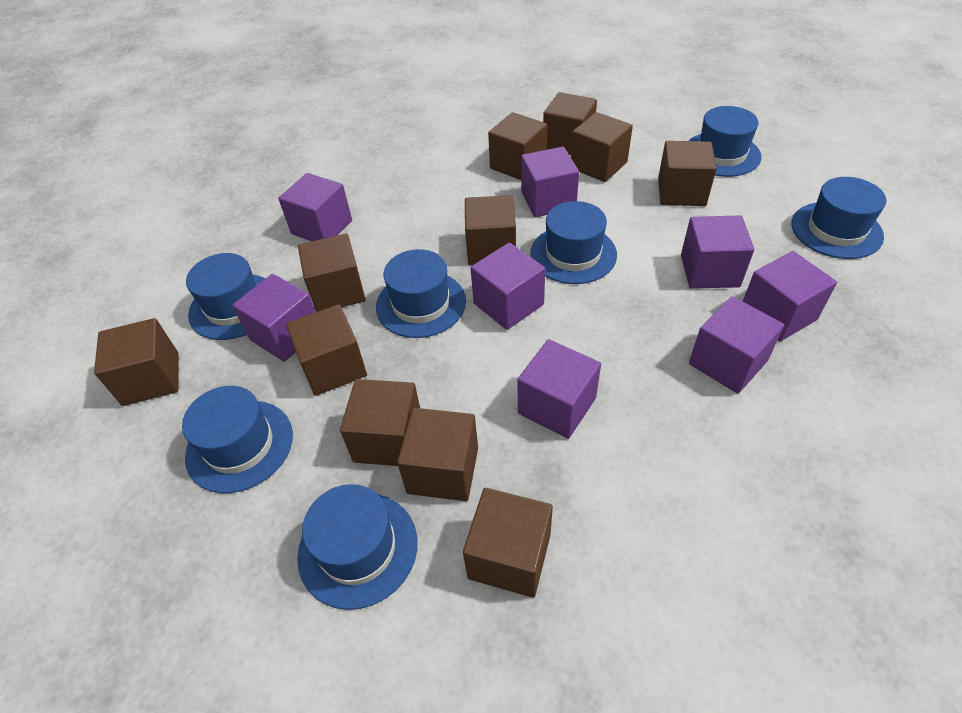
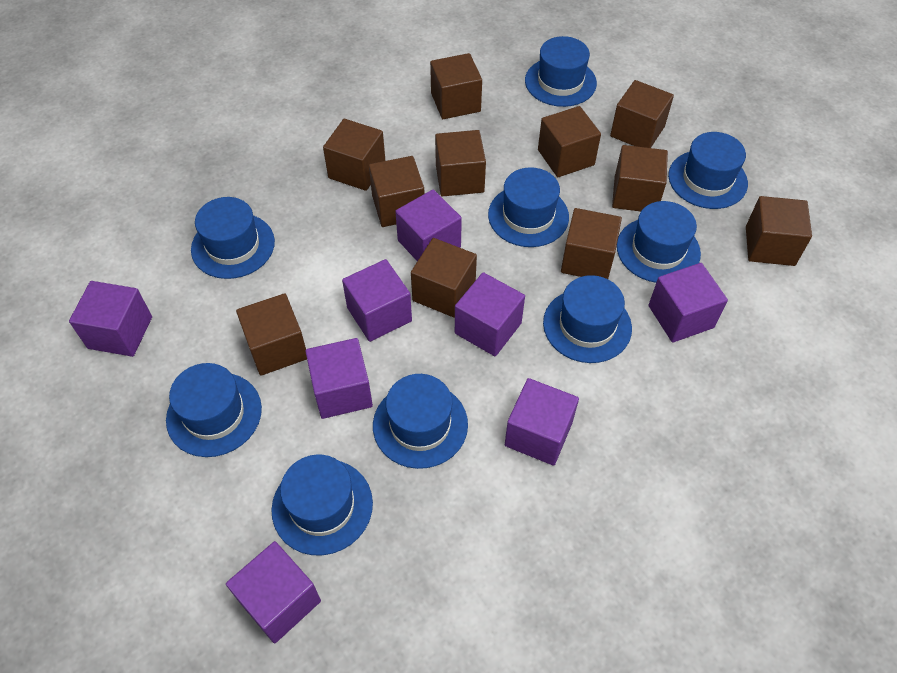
blue hat: 7 -> 9

